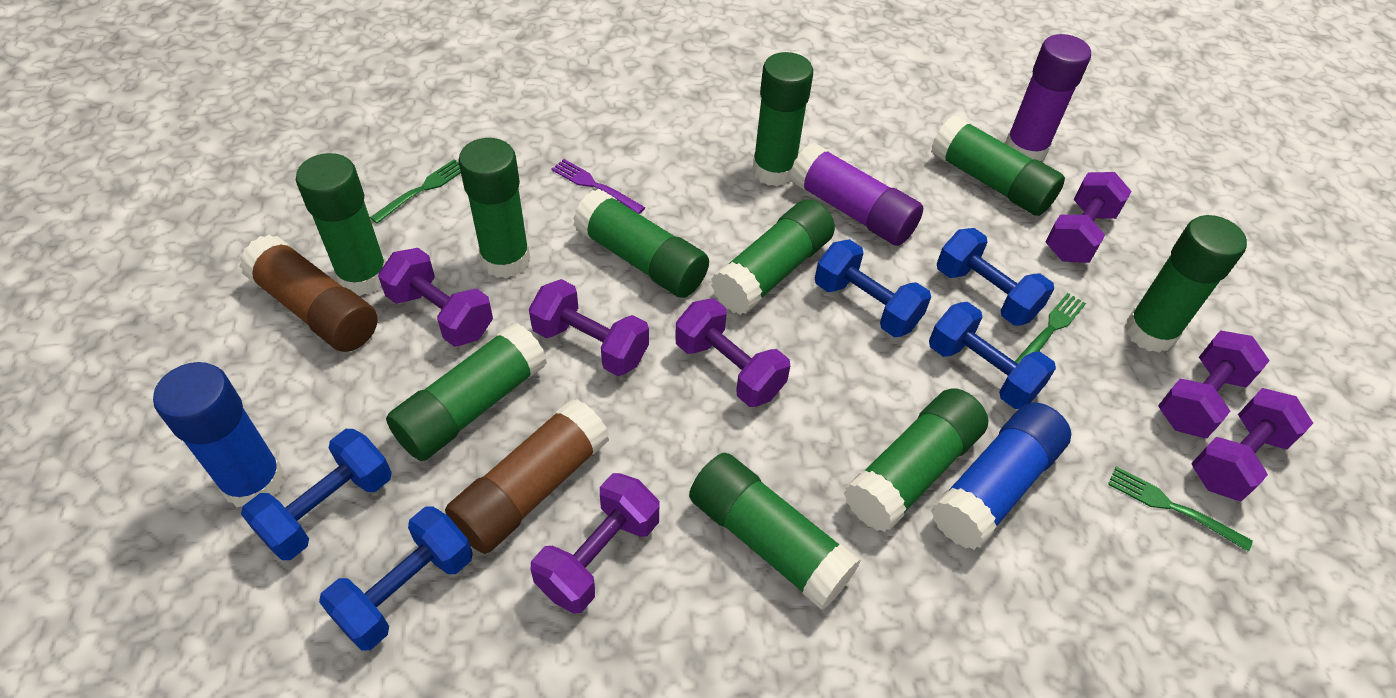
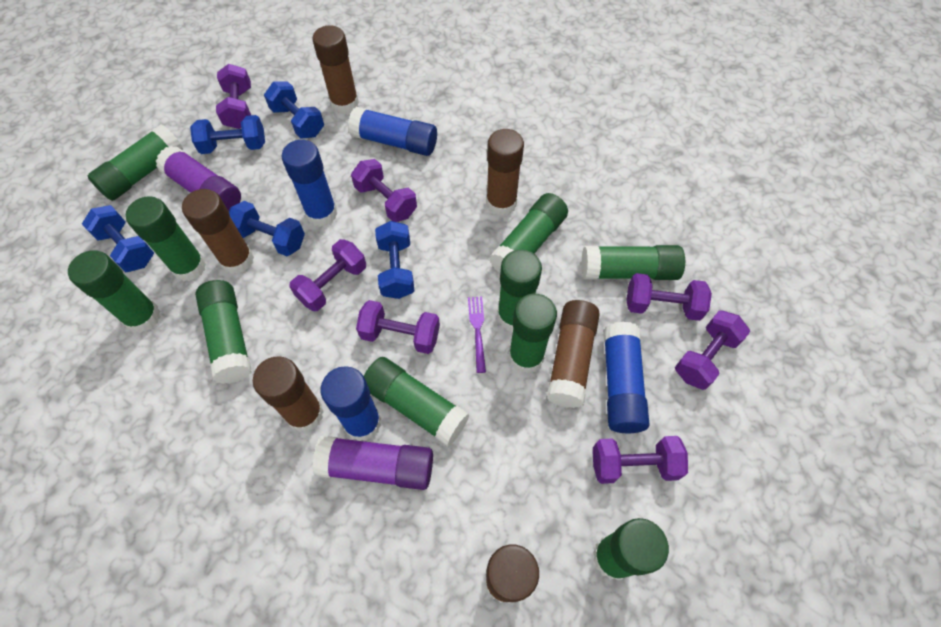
blue glue stick: 2 -> 4
brown glue stick: 2 -> 6
green fork: 3 -> 0

